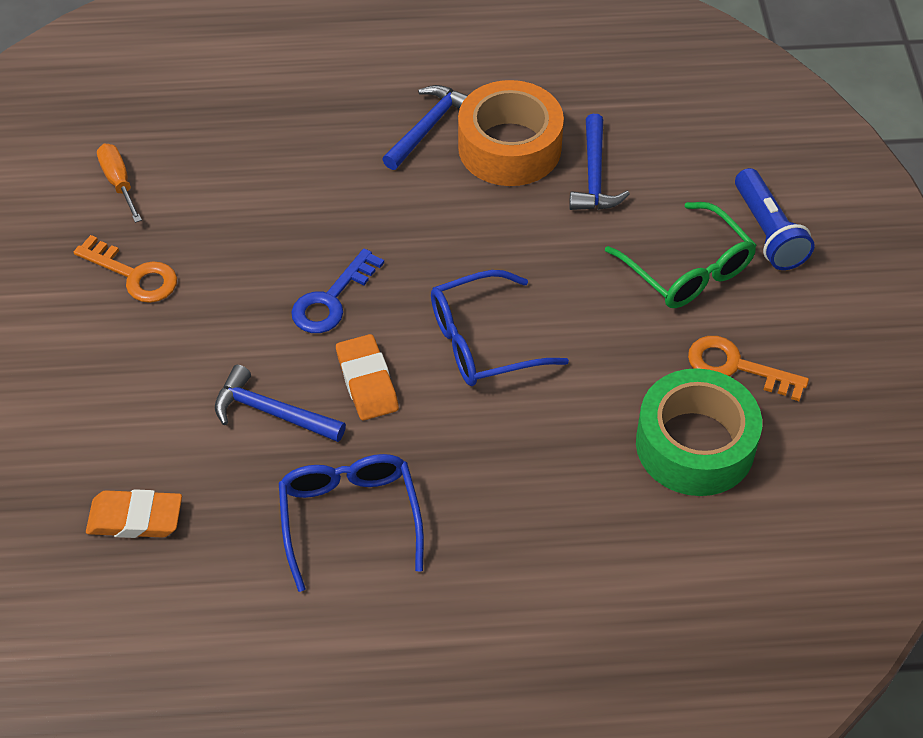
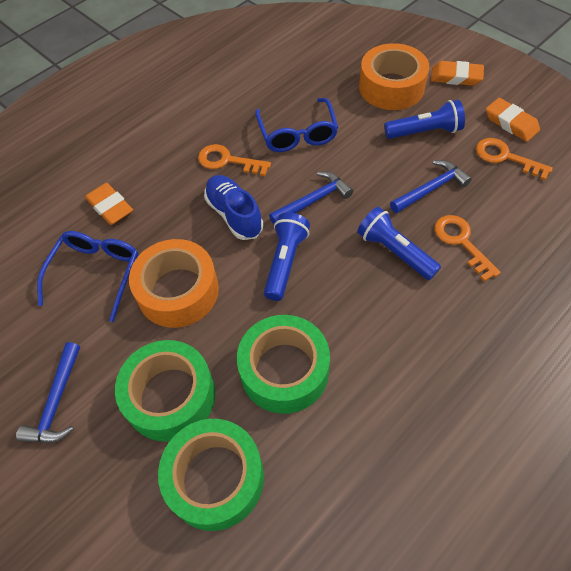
blue flashlight: 1 -> 3
blue key: 1 -> 0
blue shoe: 0 -> 1
green glasses: 1 -> 0
green tape: 1 -> 3
orange eraser: 2 -> 3
orange key: 2 -> 3
orange screwdriver: 1 -> 0
orange tape: 1 -> 2

